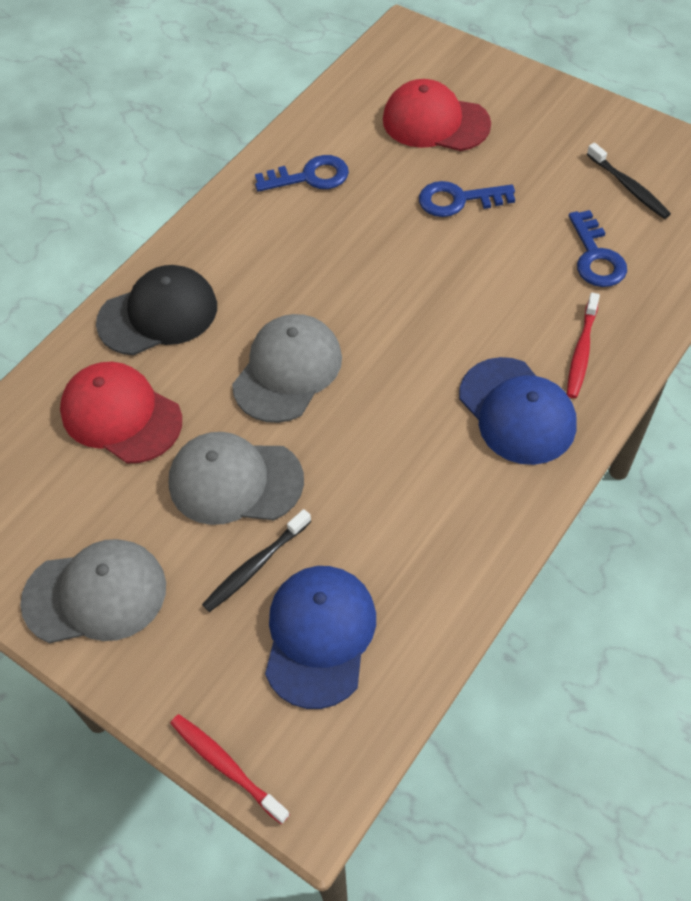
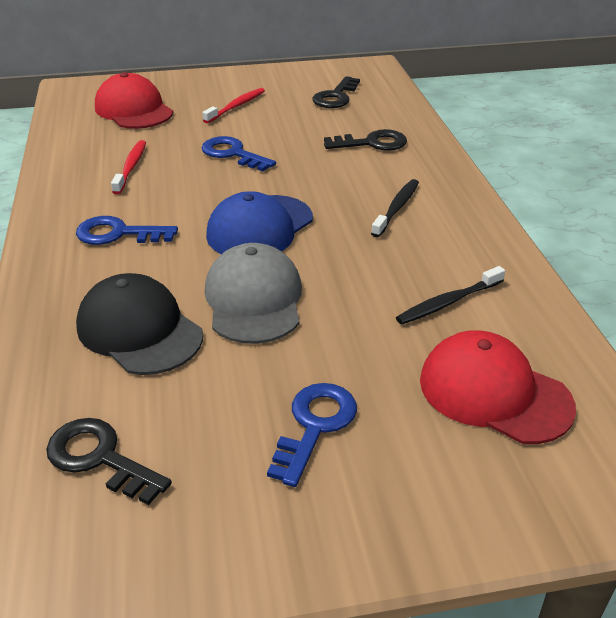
black key: 0 -> 3
blue cap: 2 -> 1
grey cap: 3 -> 1

